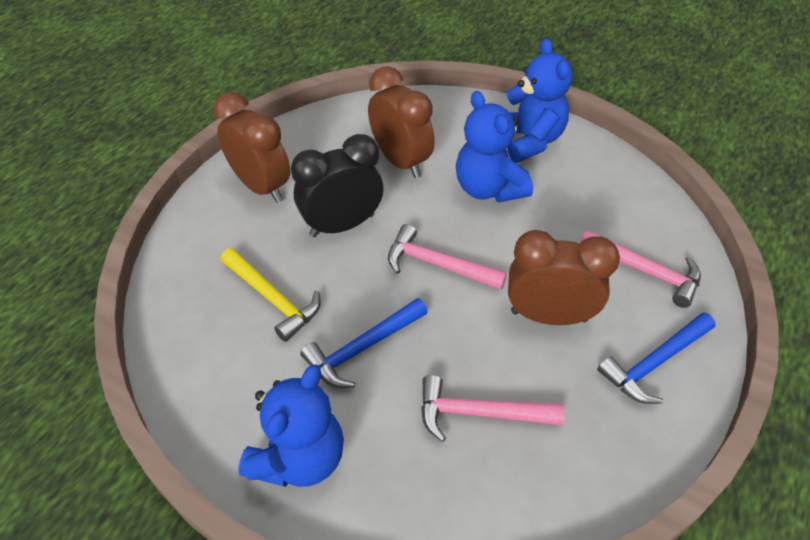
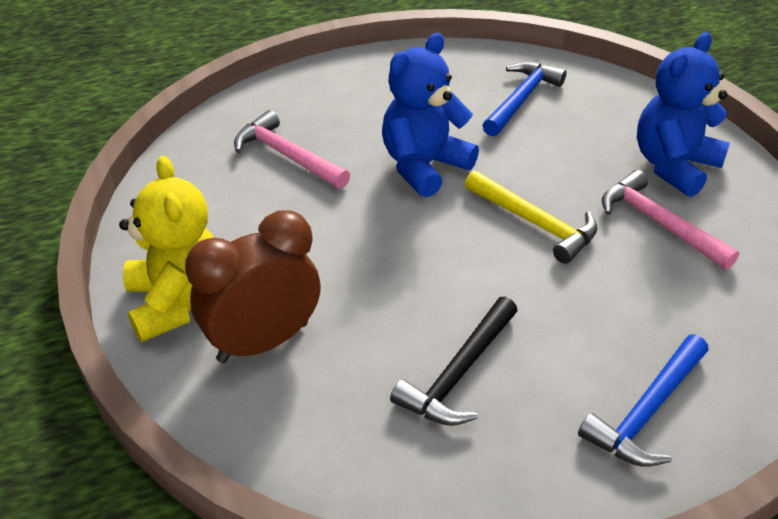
black clock: 1 -> 0
black hammer: 0 -> 1
blue teddy bear: 3 -> 2
brown clock: 3 -> 1
pink hammer: 3 -> 2
yellow teddy bear: 0 -> 1

